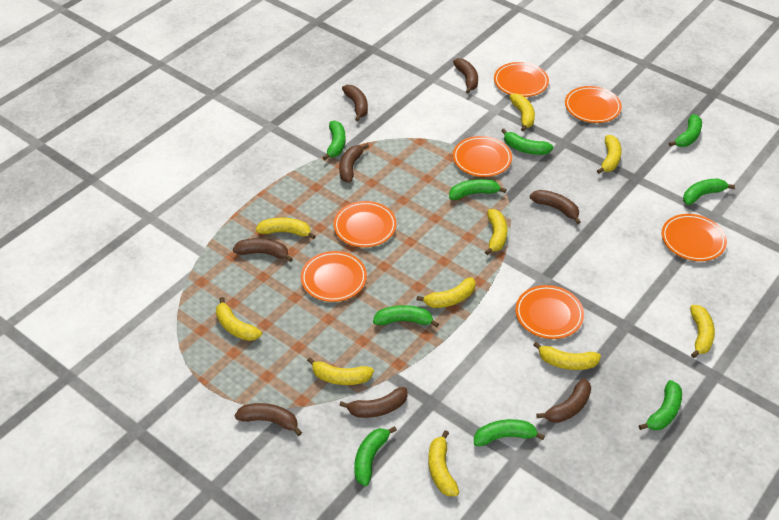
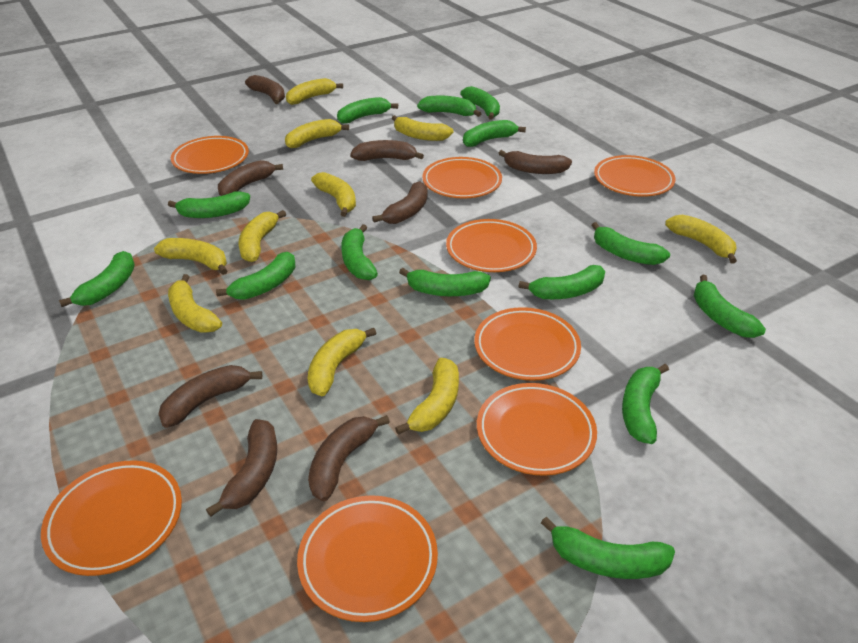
green banana: 9 -> 14
orange plate: 7 -> 8

